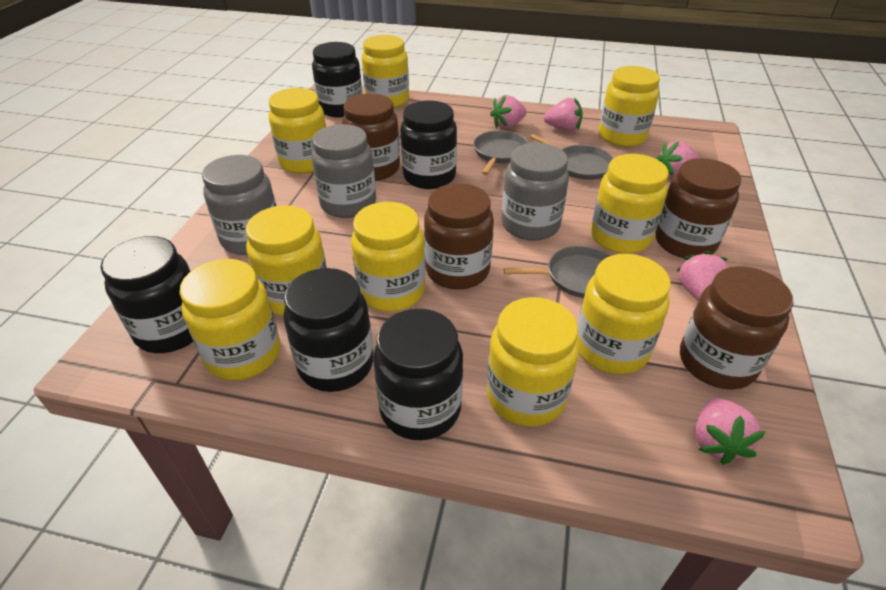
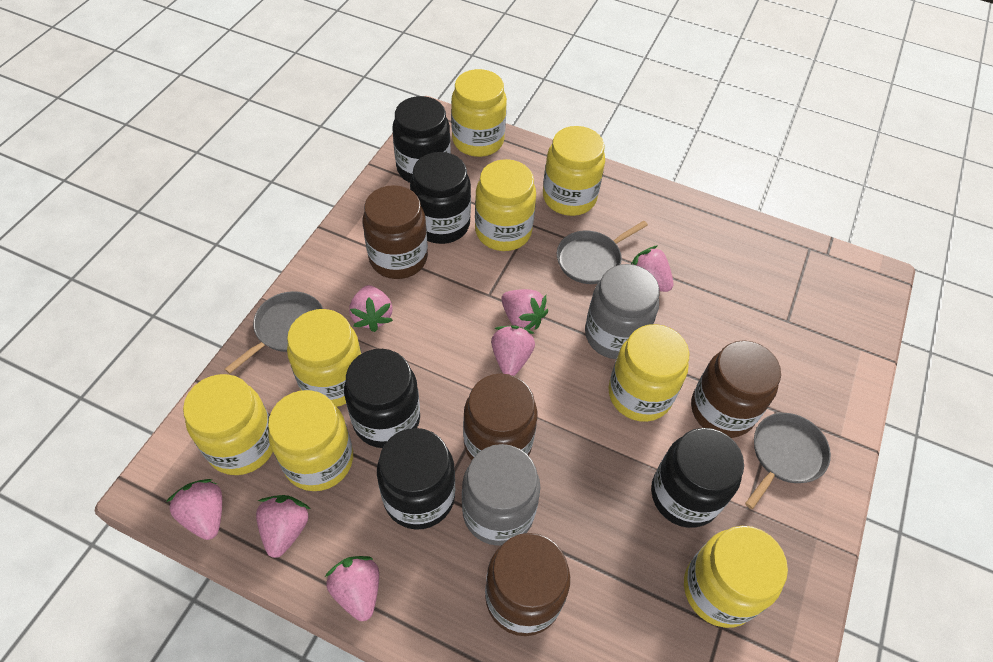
grey jar: 3 -> 2
pink strawberry: 5 -> 7
yellow jar: 9 -> 8

